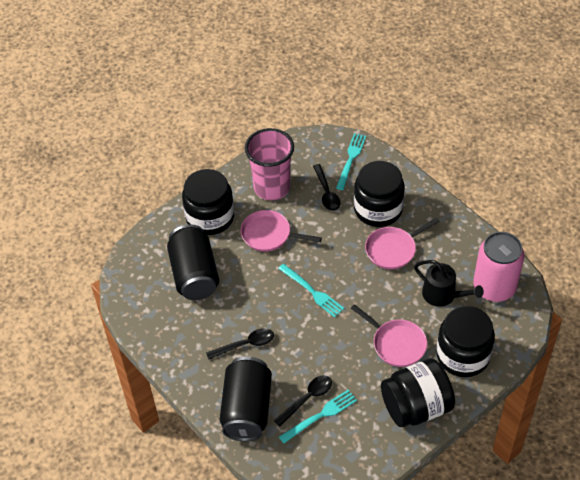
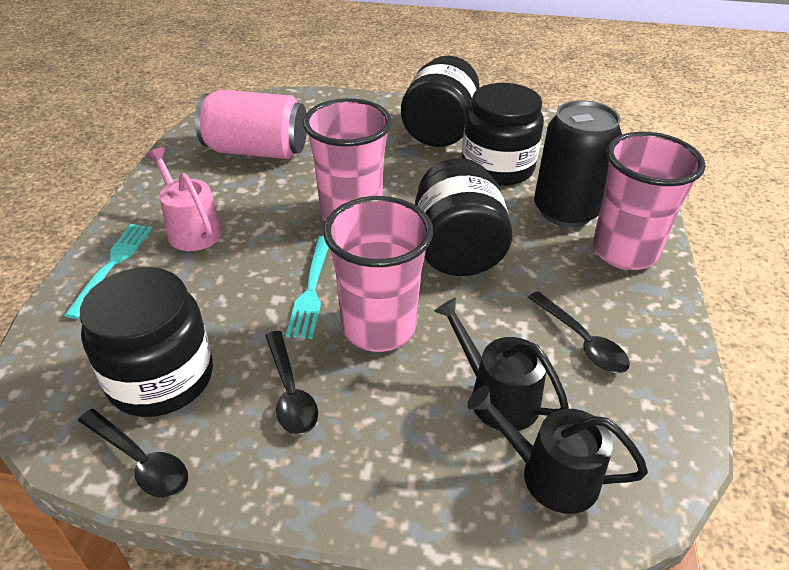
black can: 2 -> 1
black watering can: 1 -> 2
pink cup: 1 -> 3
pink pan: 3 -> 0
pink watering can: 0 -> 1
turquoise fork: 3 -> 2

